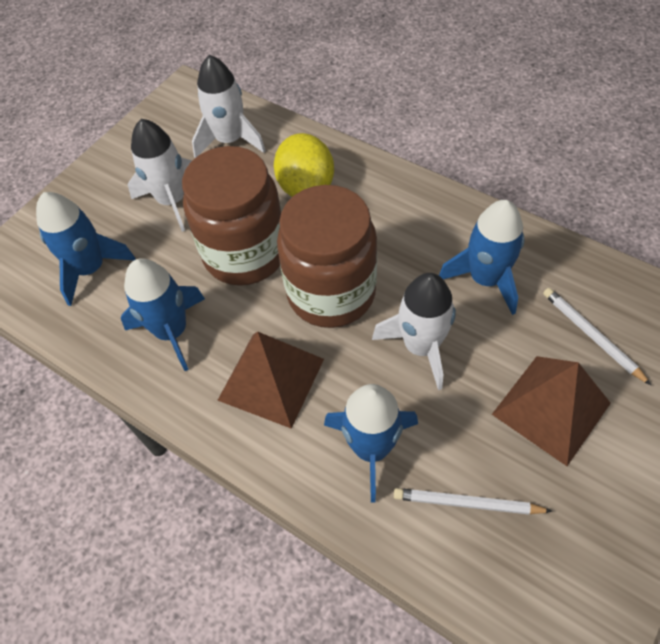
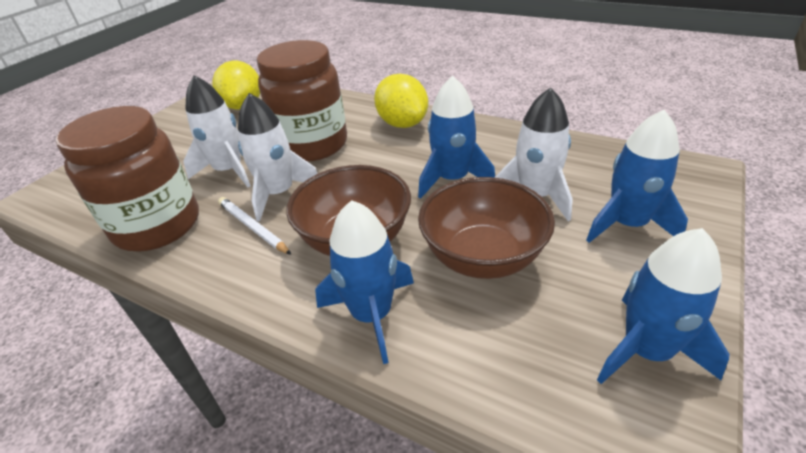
brown bowl: 0 -> 2
brown pyramid: 2 -> 0
white pencil: 2 -> 1
yellow lemon: 1 -> 2

